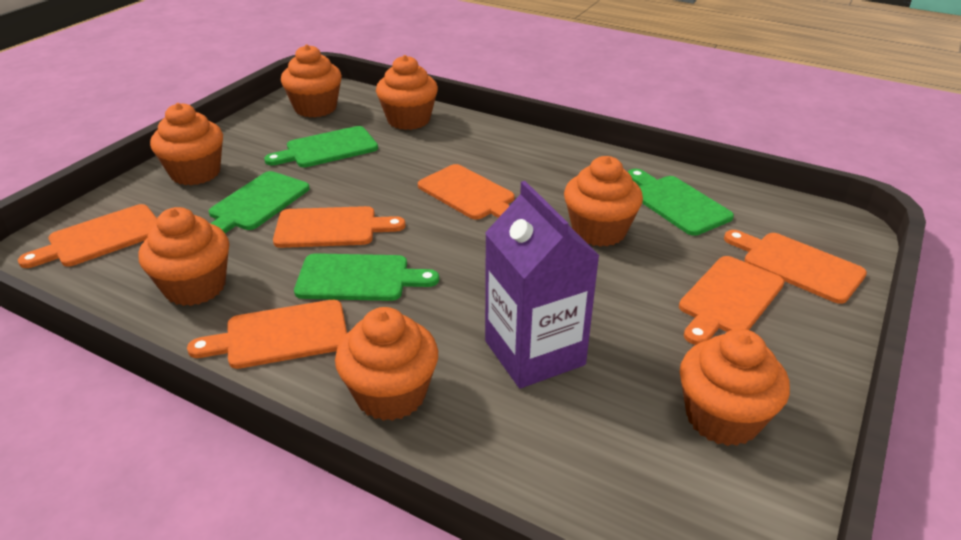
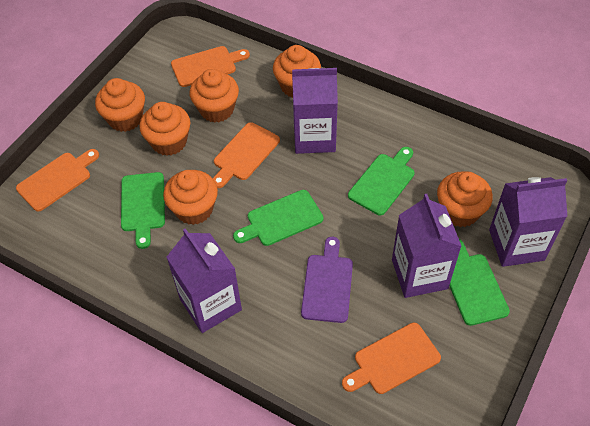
orange cupcake: 7 -> 6
orange cutting board: 6 -> 4
purple carton: 1 -> 4
purple cutting board: 0 -> 1

